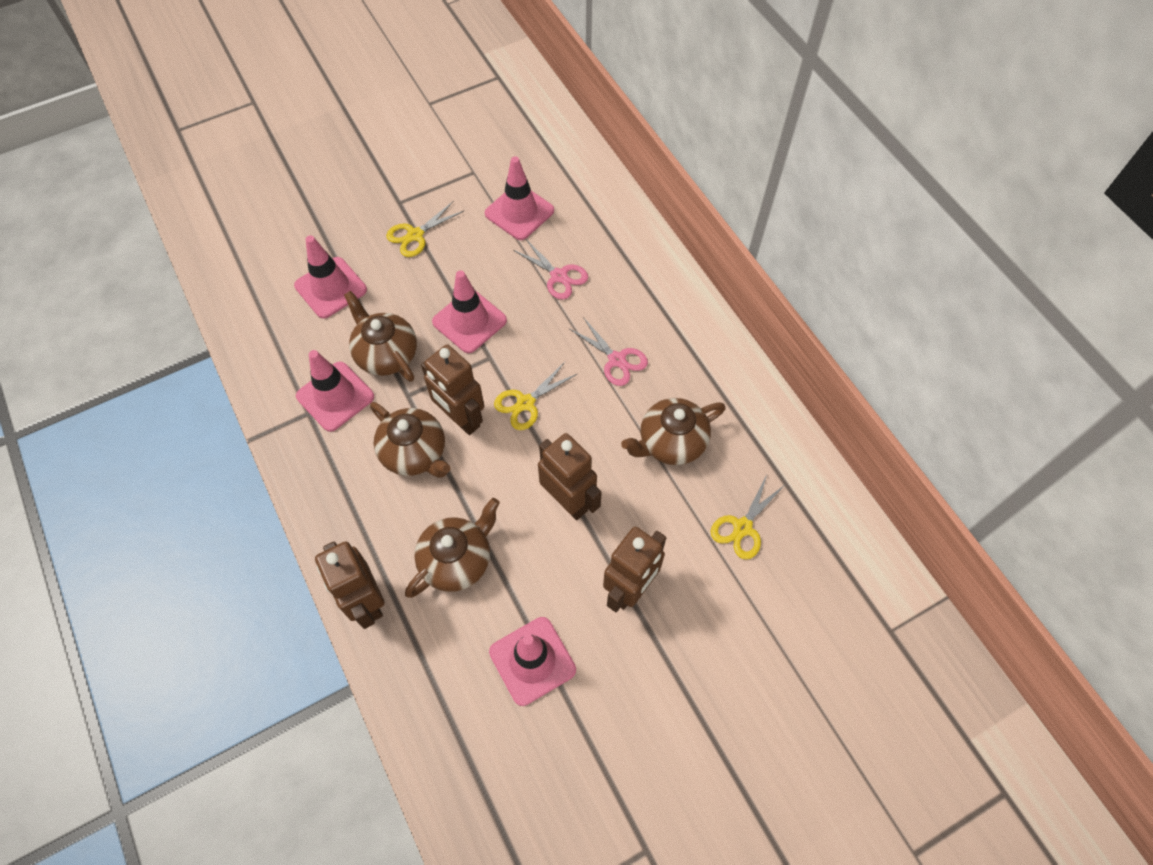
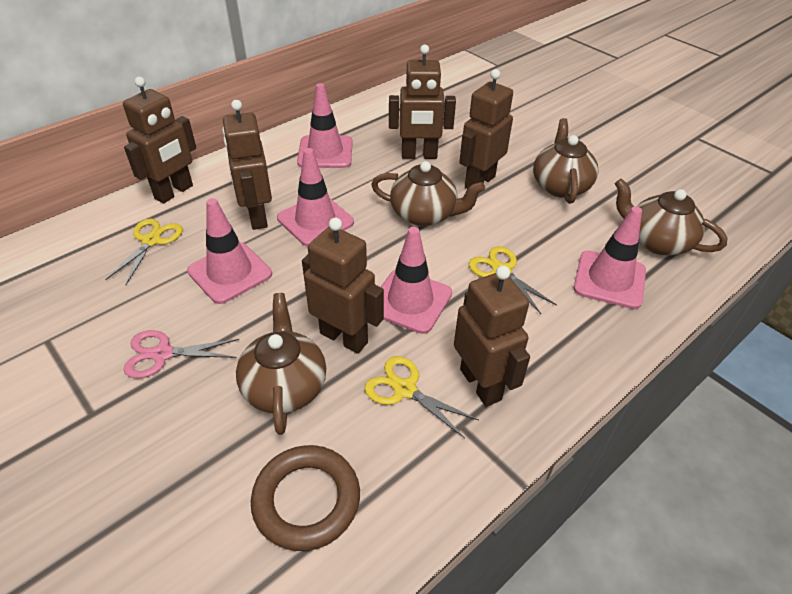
brown ring: 0 -> 1
brown robot: 4 -> 6
pink scissors: 2 -> 1

